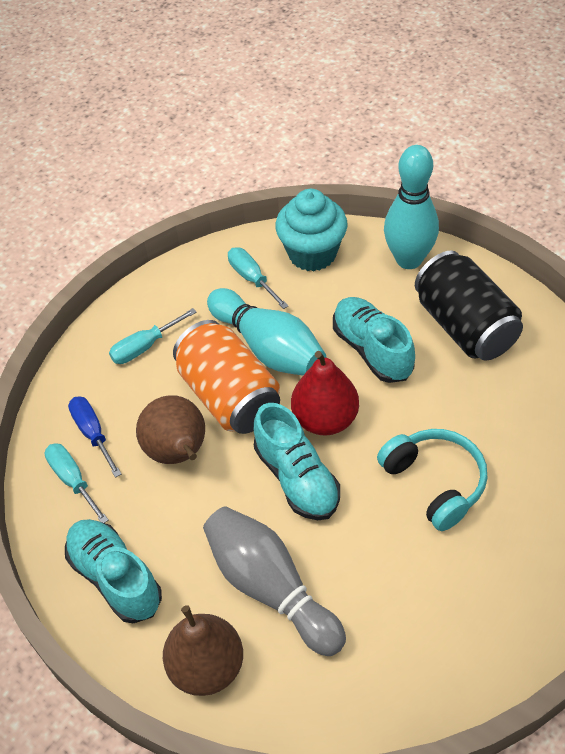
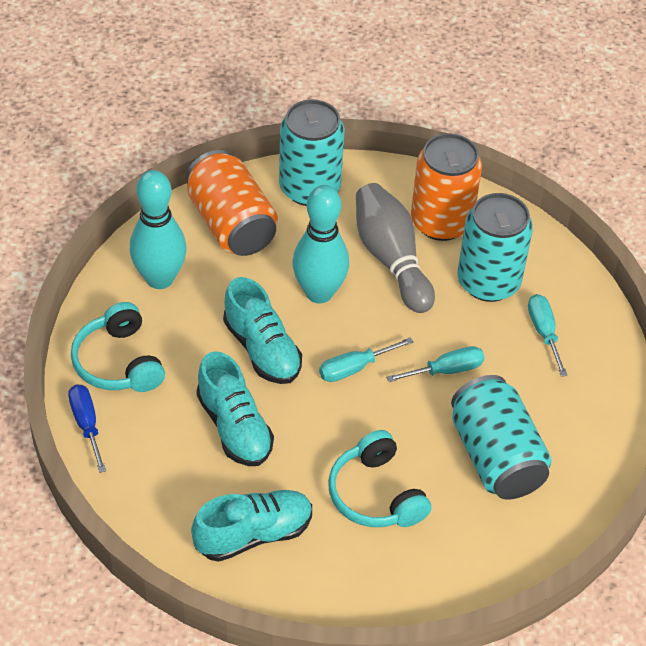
black can: 1 -> 0
brown pear: 2 -> 0
orange can: 1 -> 2
red pear: 1 -> 0
turquoise can: 0 -> 3
turquoise cupcake: 1 -> 0
turquoise headphones: 1 -> 2

